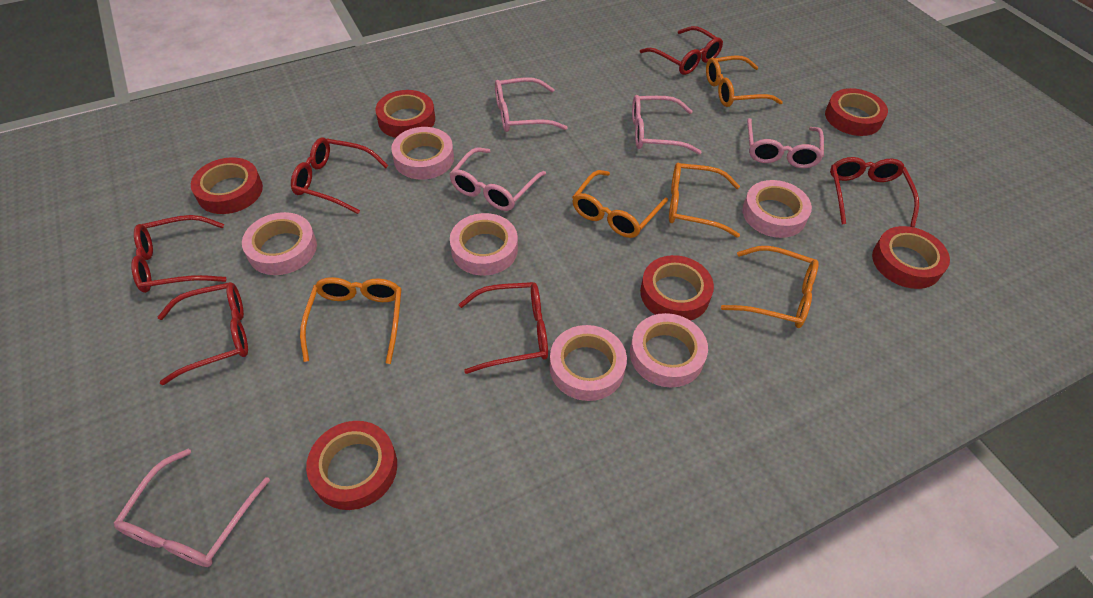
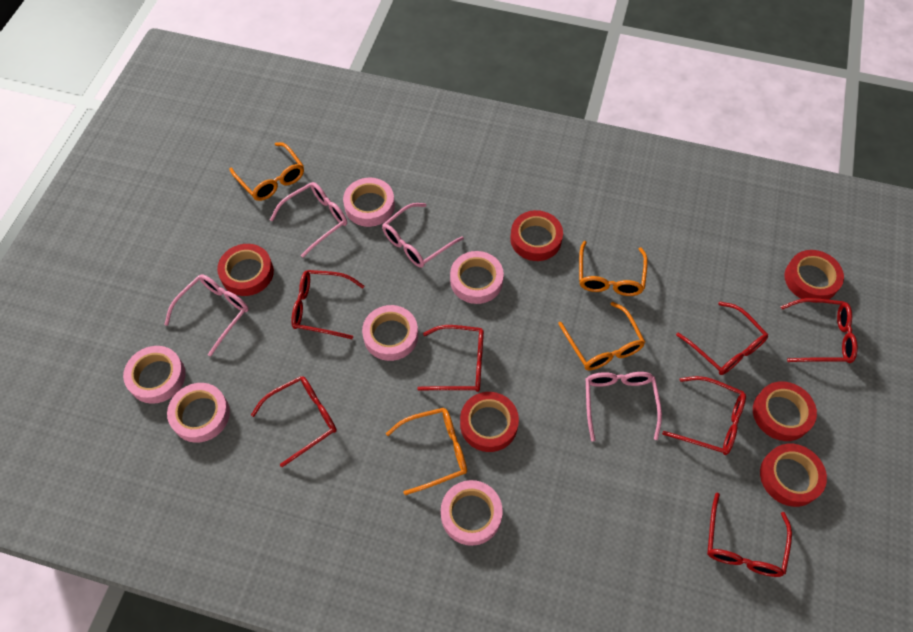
orange glasses: 5 -> 4
pink glasses: 5 -> 4
red glasses: 6 -> 7

